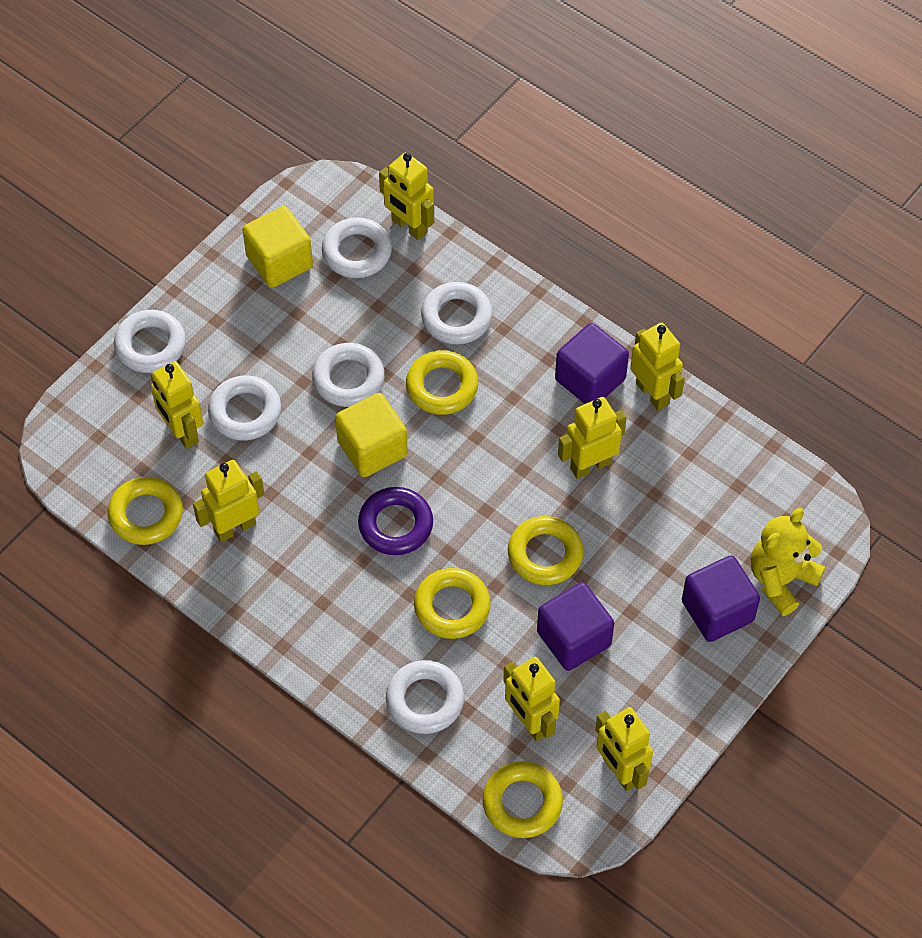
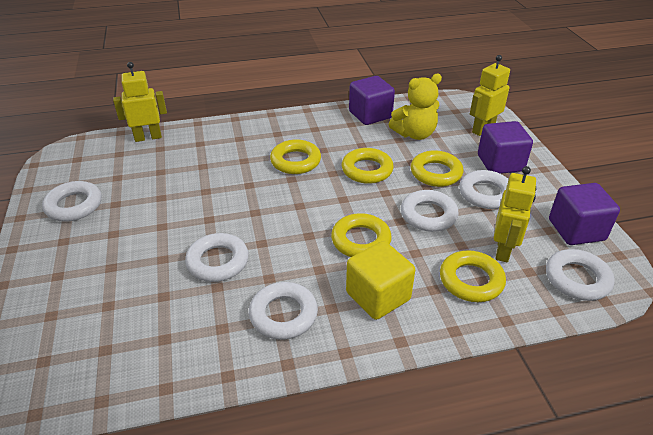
purple ring: 1 -> 0
yellow cube: 2 -> 1
yellow robot: 7 -> 3

